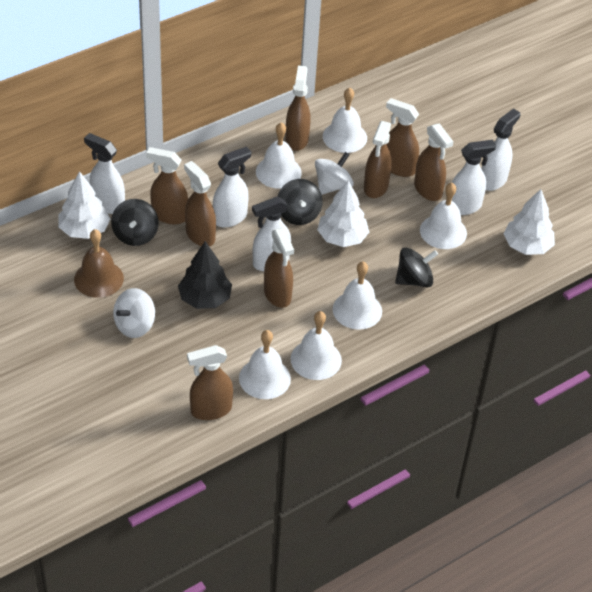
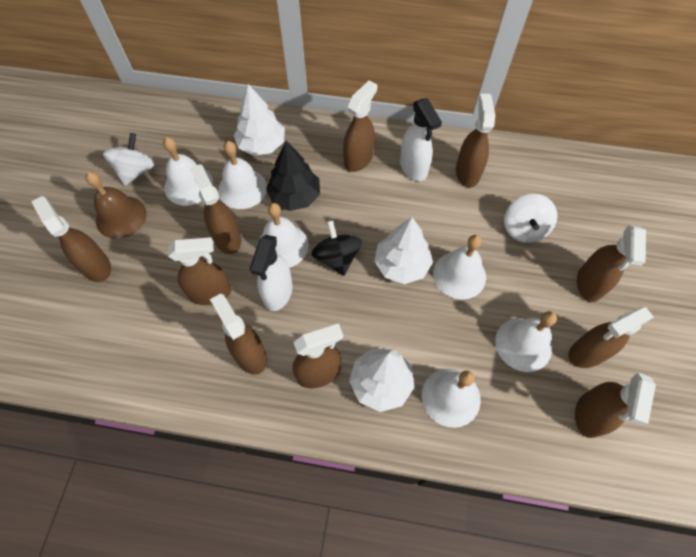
black spinning top: 3 -> 1
brown spray bottle: 8 -> 10
white spray bottle: 5 -> 2

